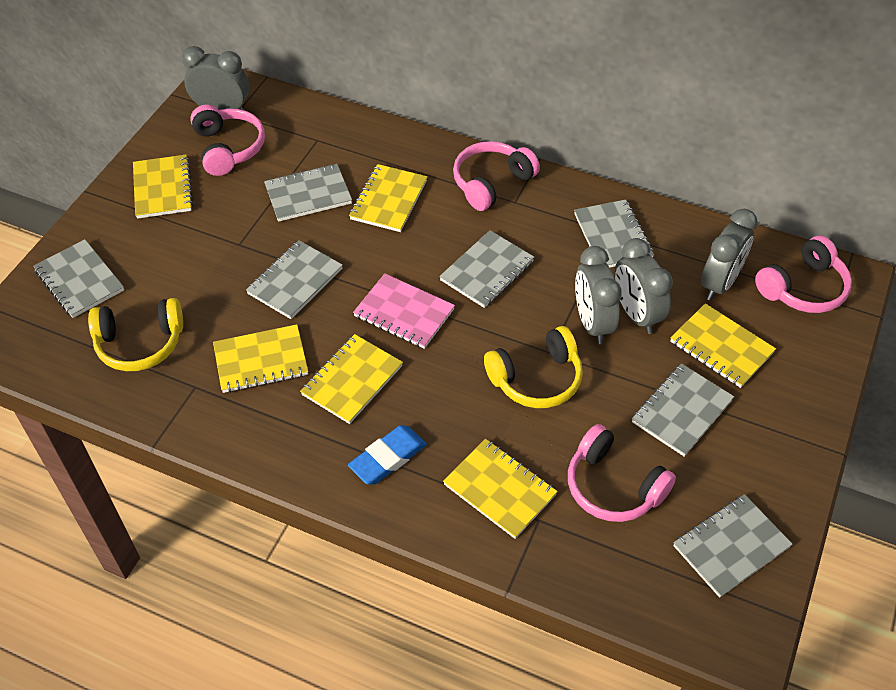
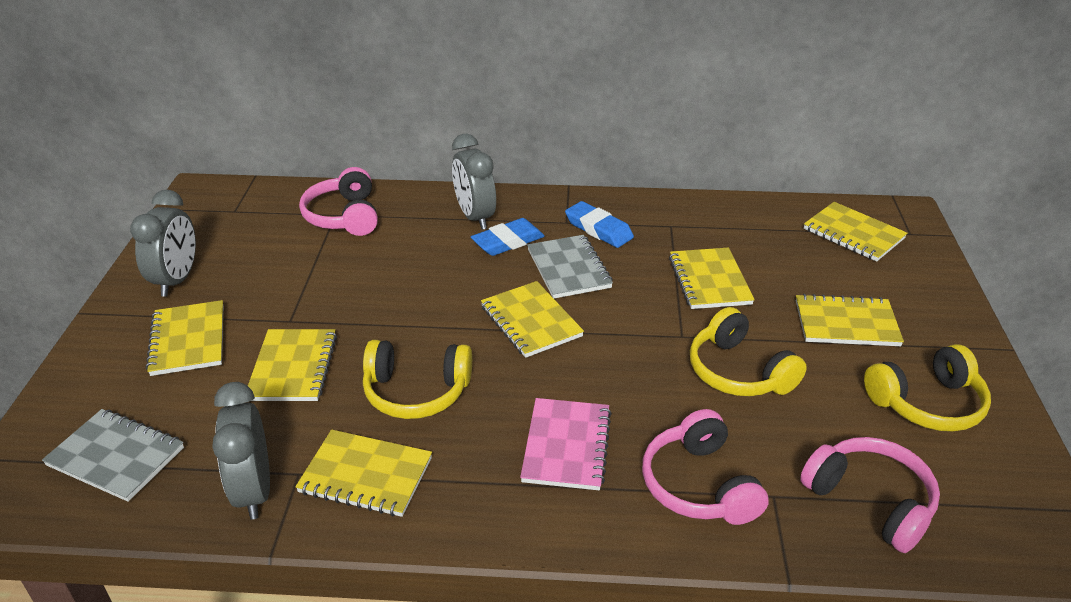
blue eraser: 1 -> 2
grey clock: 4 -> 3
grey notebook: 7 -> 2
pink headphones: 4 -> 3
yellow headphones: 2 -> 3
yellow notebook: 6 -> 7

